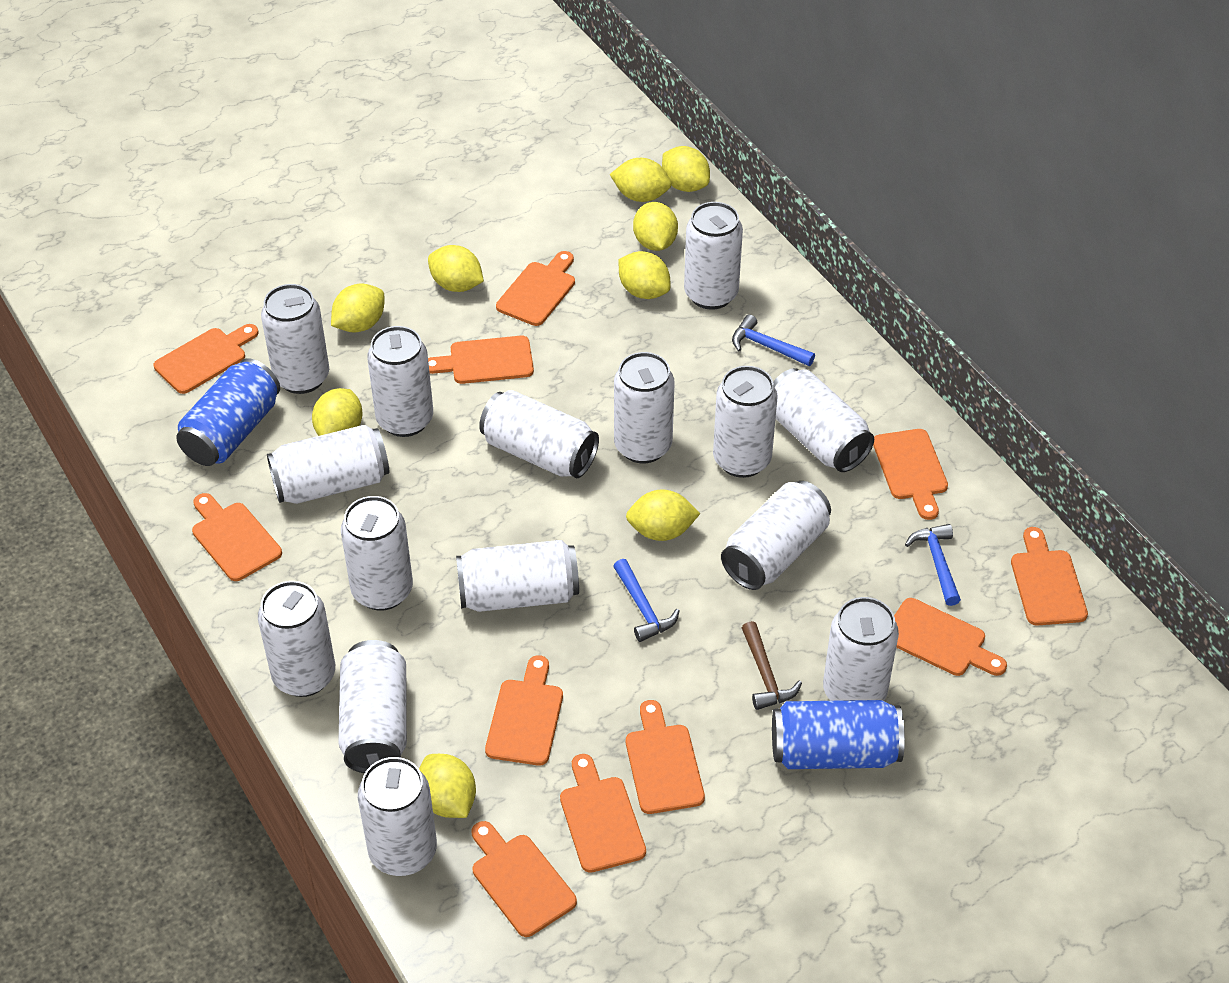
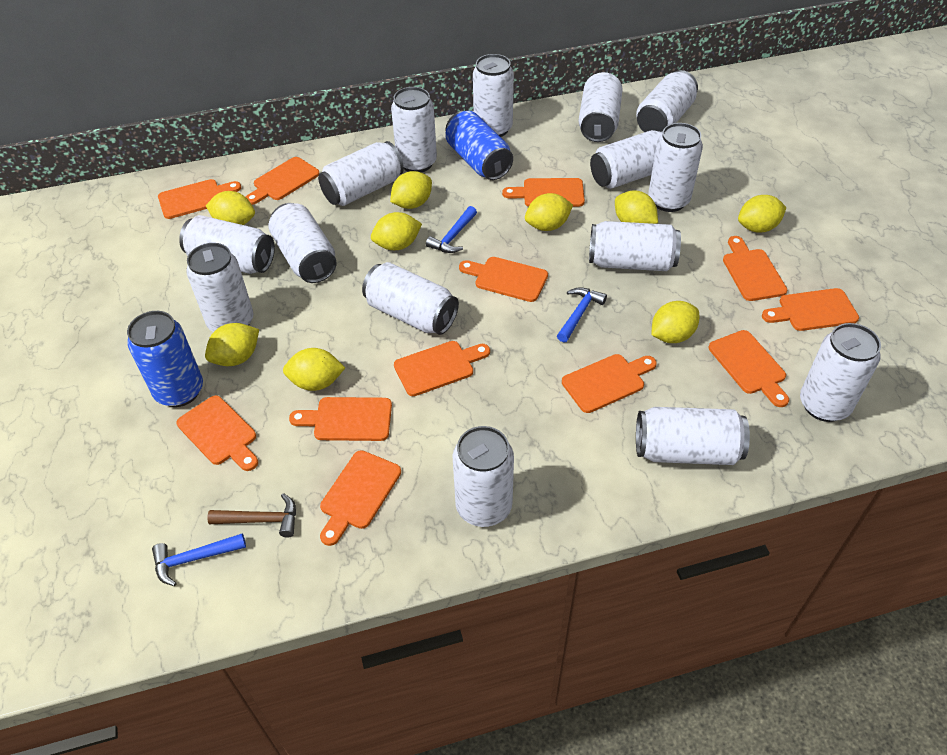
orange cutting board: 11 -> 12

